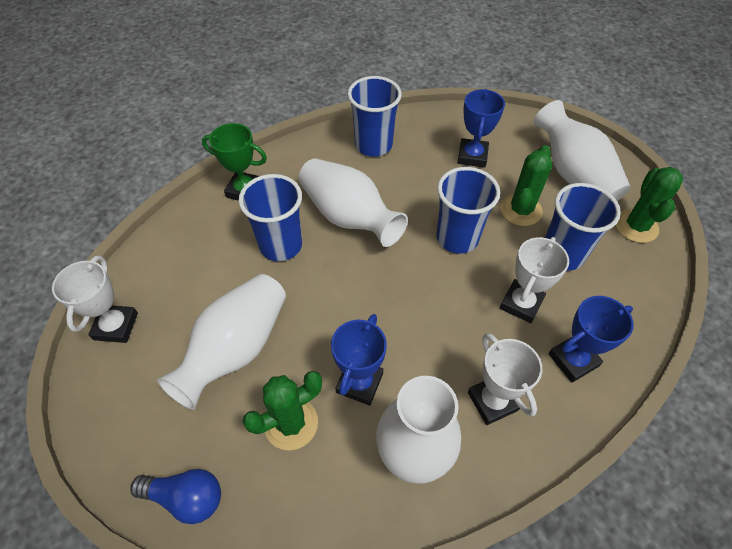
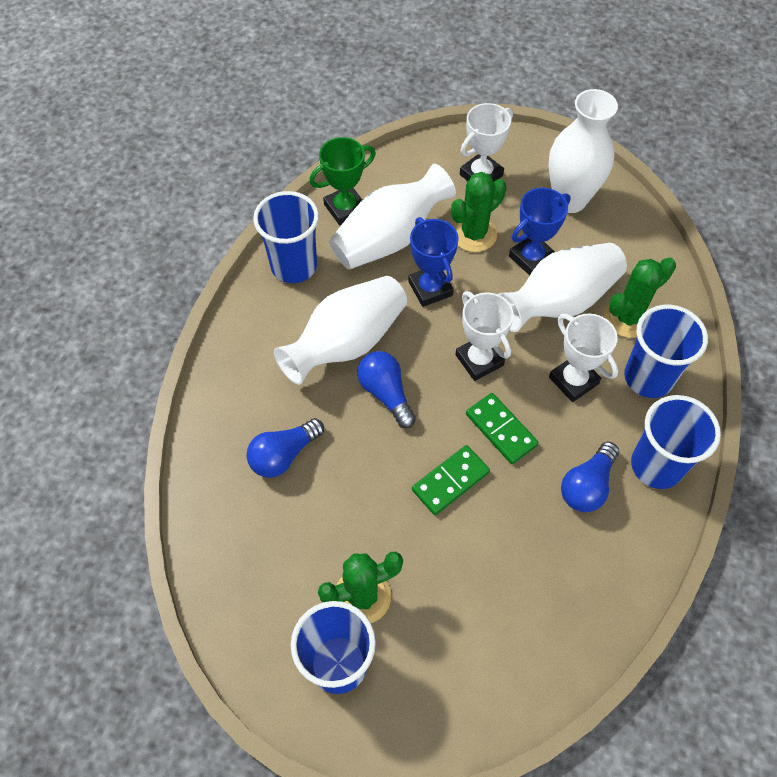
blue light bulb: 1 -> 3
blue trophy: 3 -> 2
green domino: 0 -> 2

